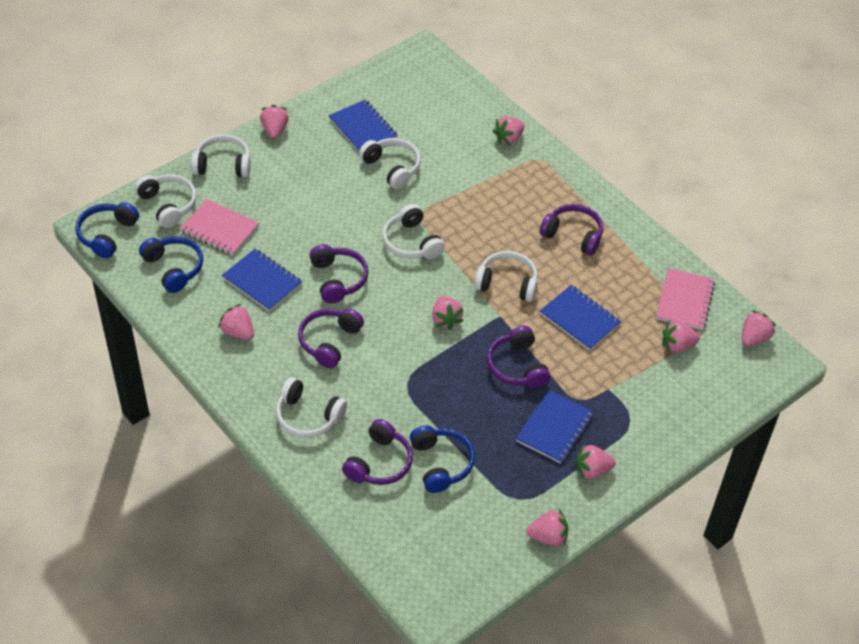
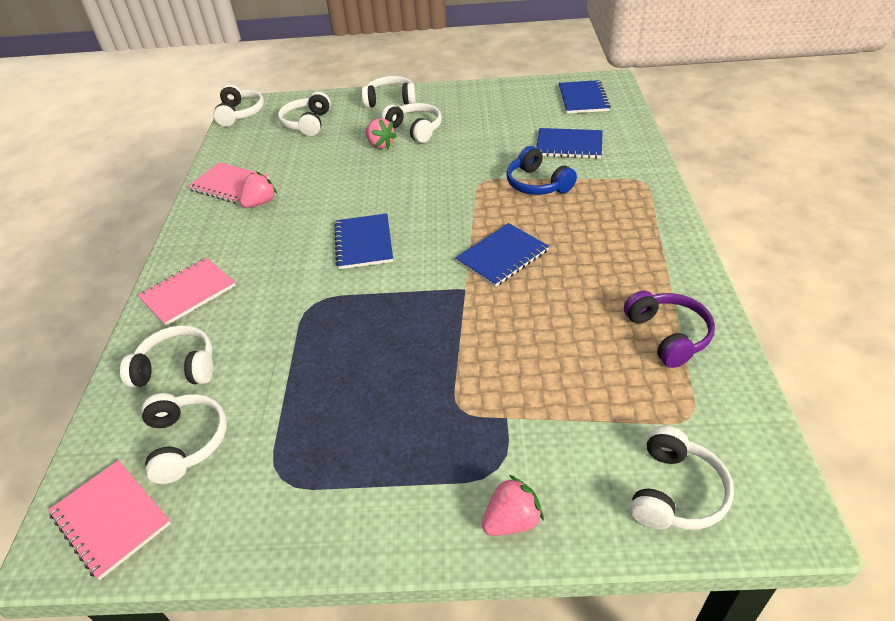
blue headphones: 3 -> 1
pink notebook: 2 -> 3
pink strawberry: 8 -> 3
purple headphones: 5 -> 1
white headphones: 6 -> 7

